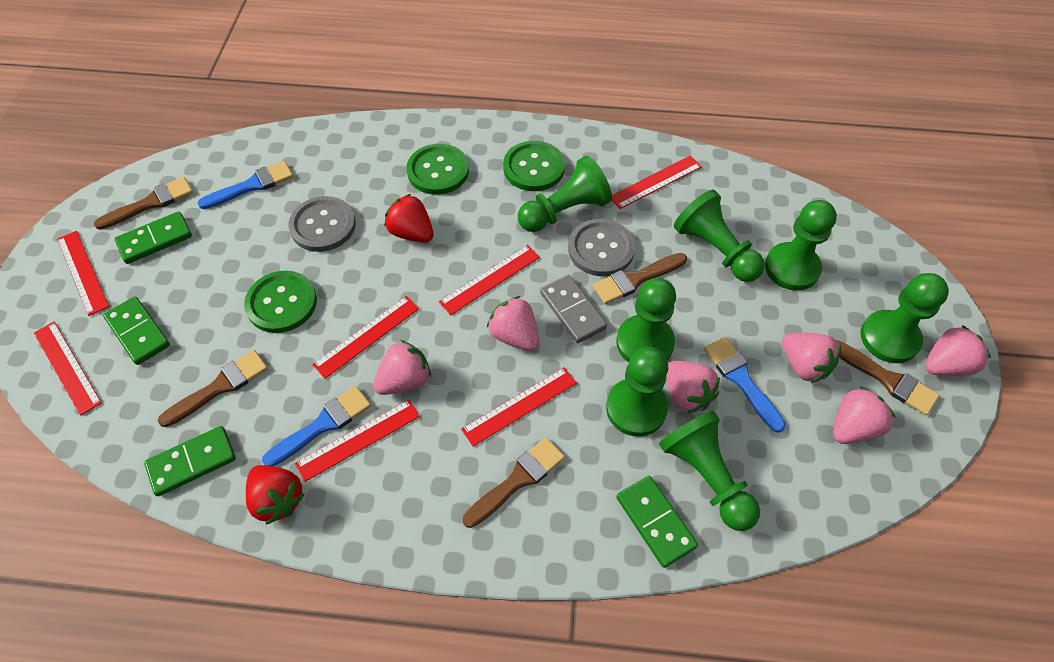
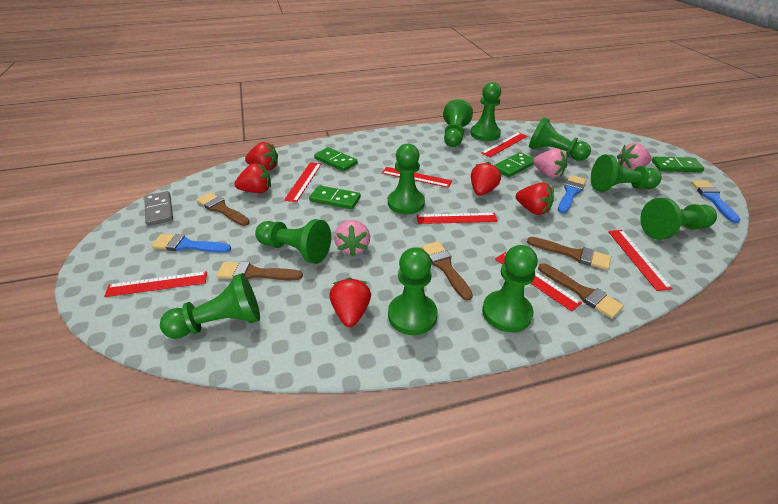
green button: 3 -> 0
green pawn: 7 -> 10
grey button: 2 -> 0
pink strawberry: 6 -> 3
red strawberry: 2 -> 5

